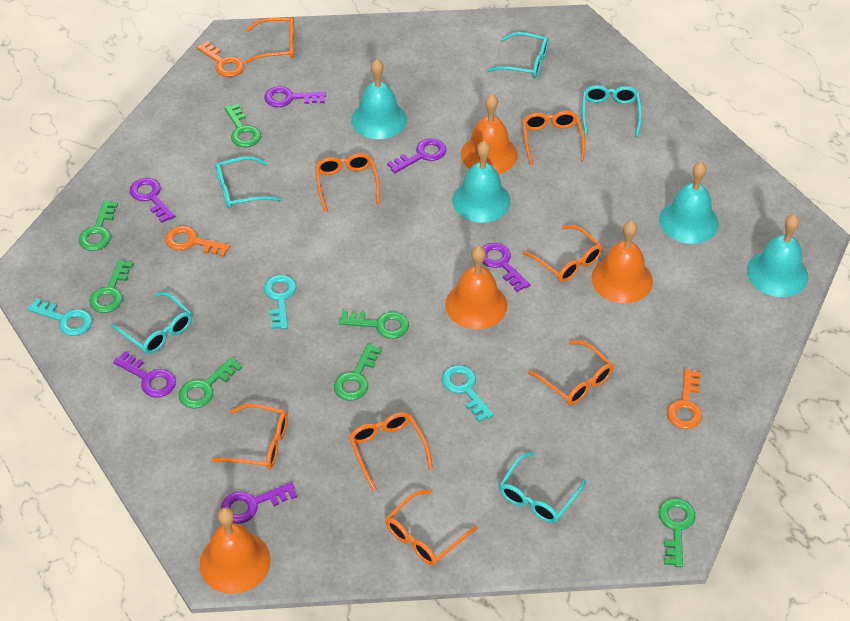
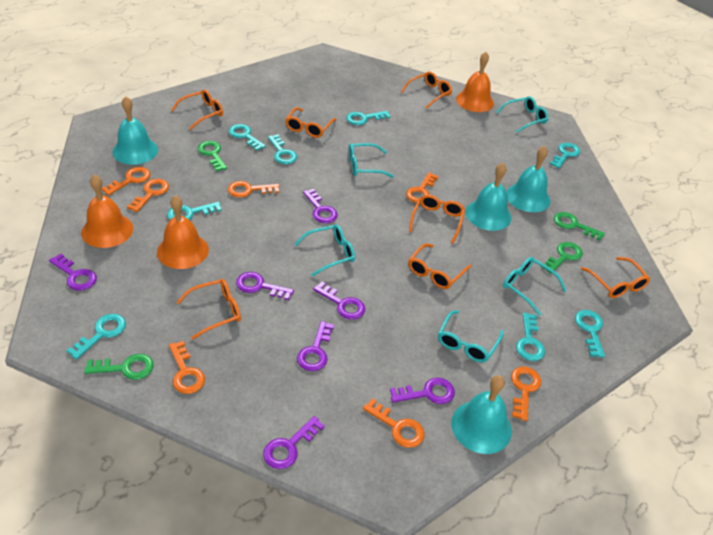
green key: 7 -> 4
orange bell: 4 -> 3
orange glasses: 8 -> 7
orange key: 3 -> 7
purple key: 6 -> 7
turquoise key: 3 -> 8

